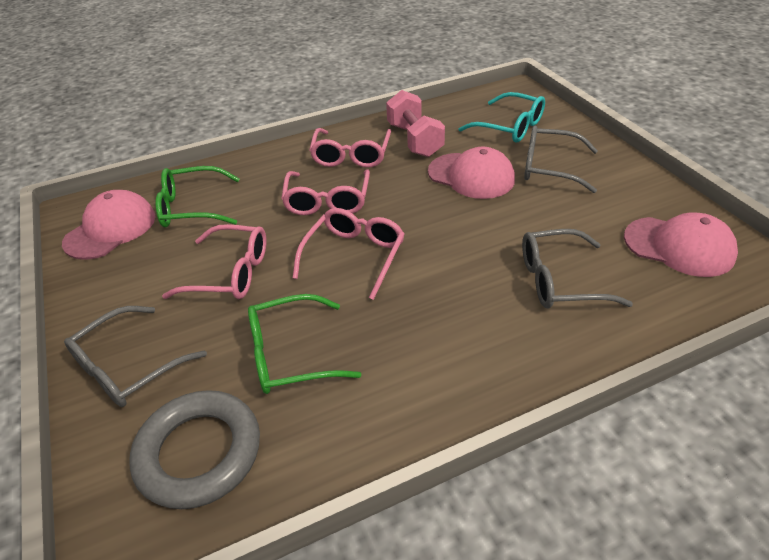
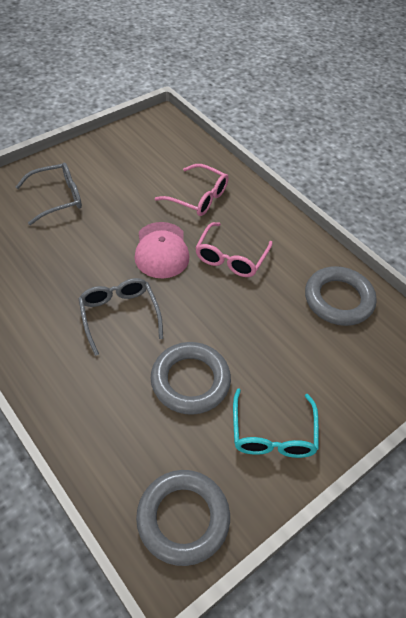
green glasses: 2 -> 0
grey glasses: 3 -> 2
grey ring: 1 -> 3
pink cap: 3 -> 1
pink dumbbell: 1 -> 0
pink glasses: 4 -> 2

